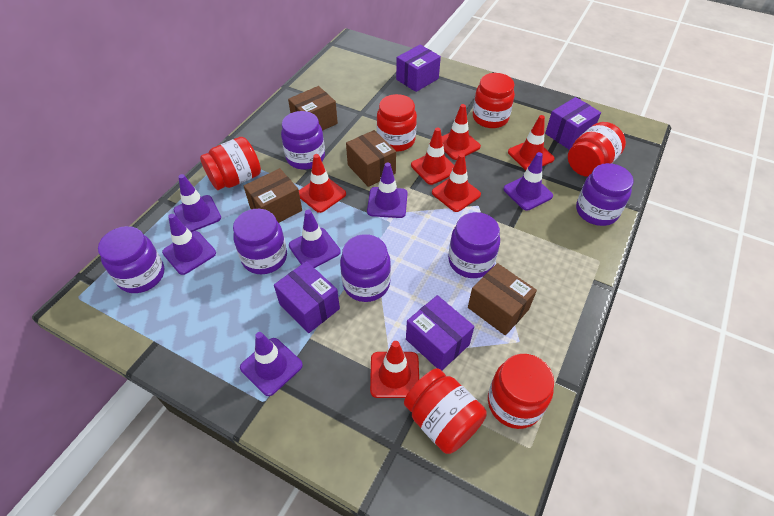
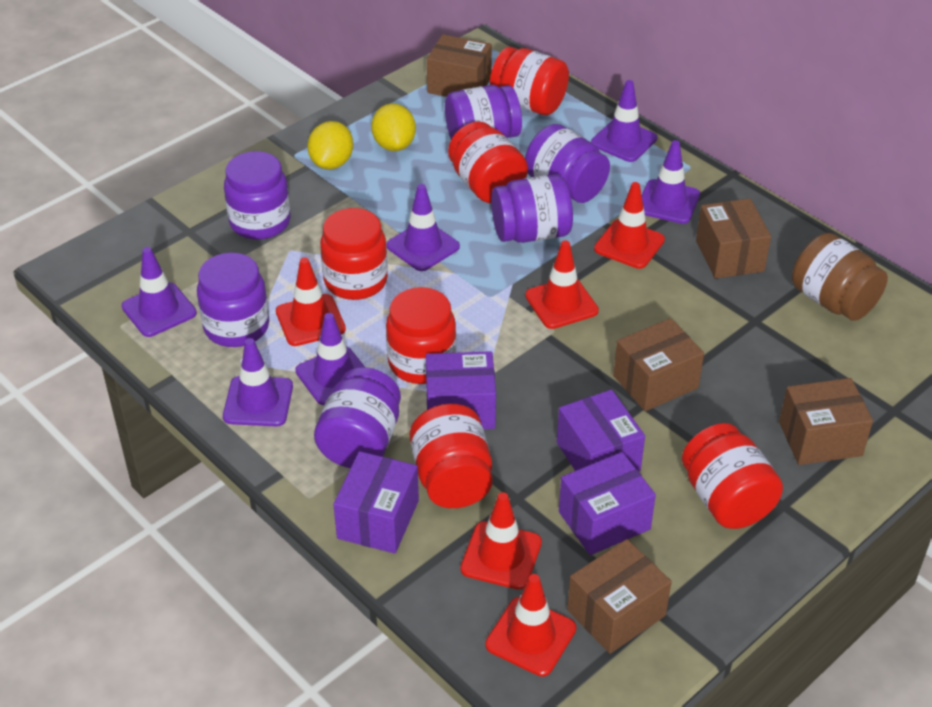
brown box: 4 -> 5
brown jar: 0 -> 1
red traffic cone: 6 -> 5
yellow lemon: 0 -> 2

